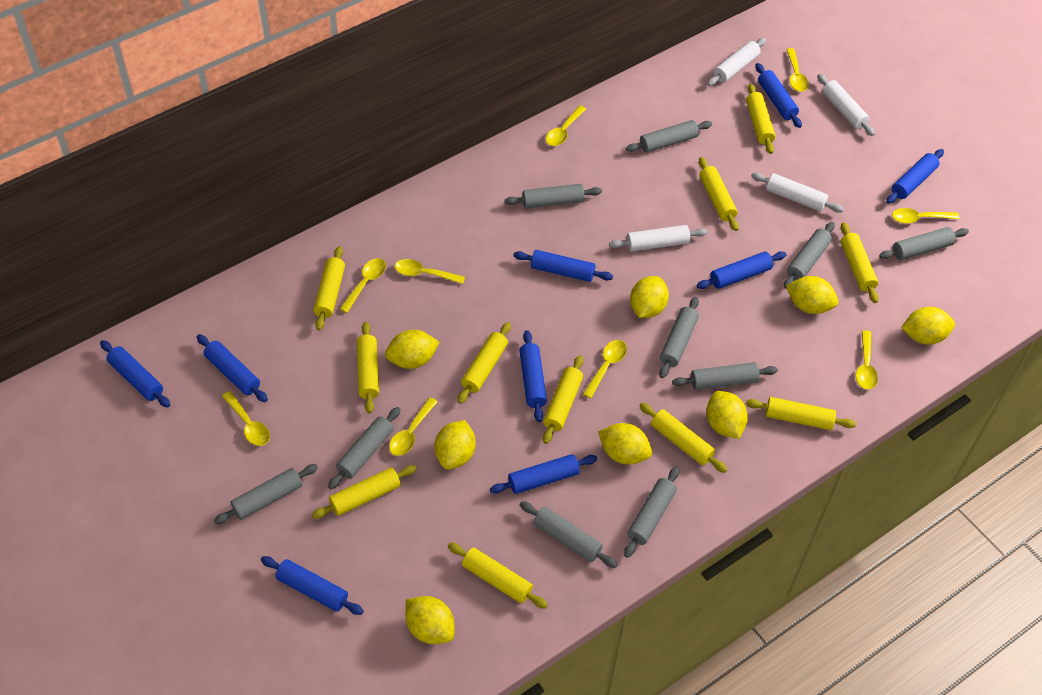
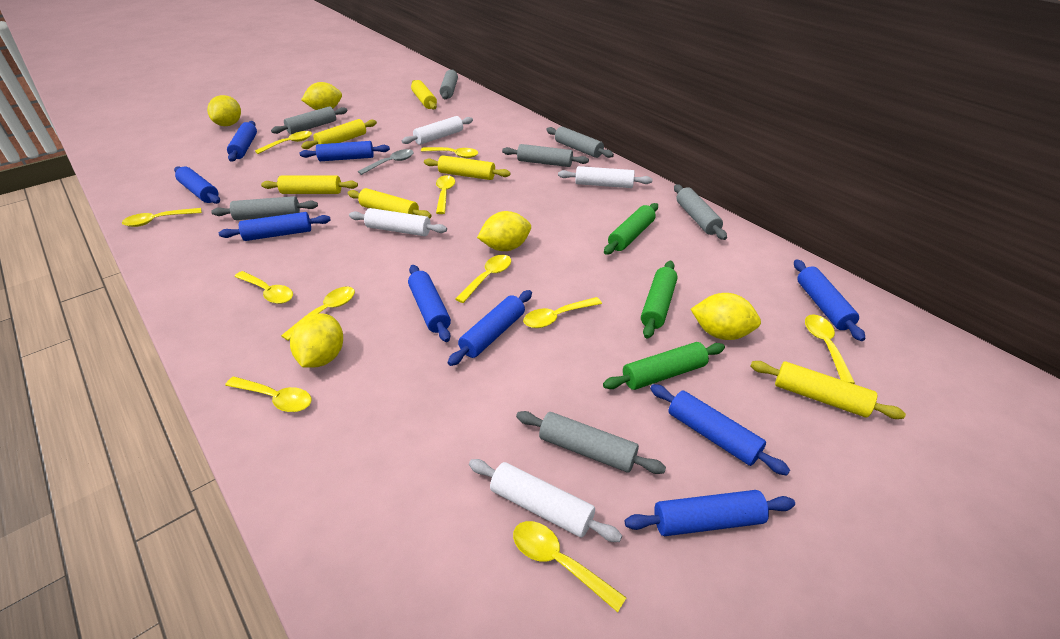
green rolling pin: 0 -> 3
grey rolling pin: 10 -> 7
grey spoon: 0 -> 1
yellow lemon: 8 -> 5
yellow rolling pin: 11 -> 6
yellow spoon: 9 -> 11

